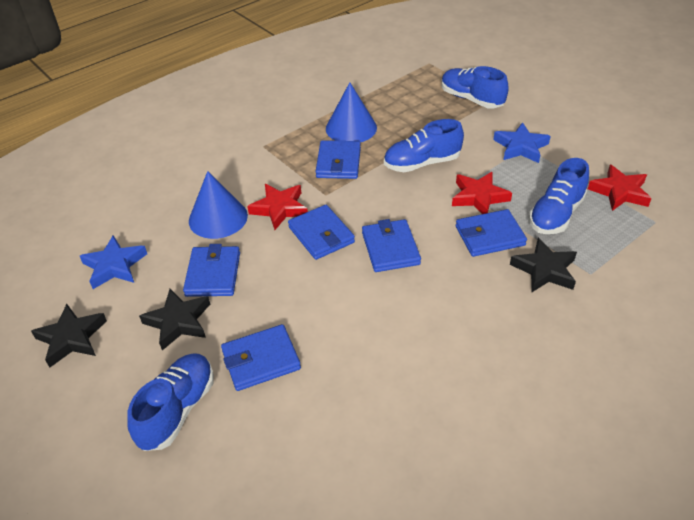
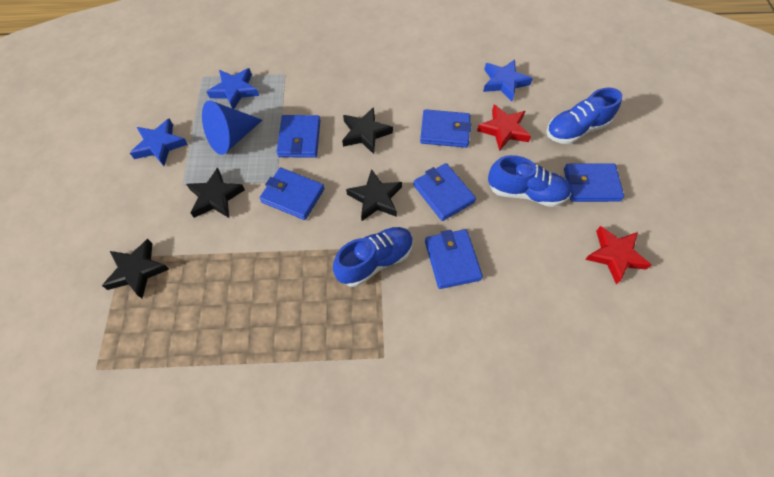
black star: 3 -> 4
blue cone: 2 -> 1
blue shoe: 4 -> 3
blue star: 2 -> 3
red star: 3 -> 2

